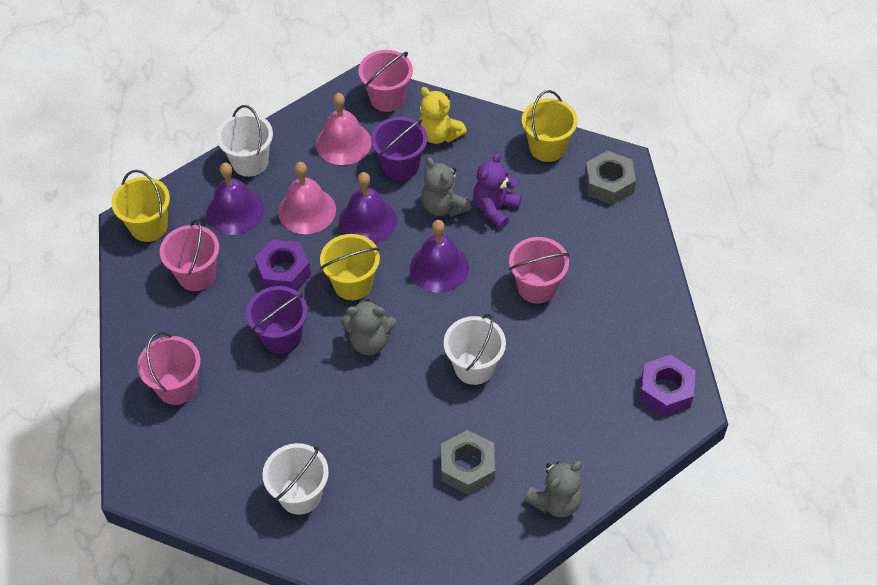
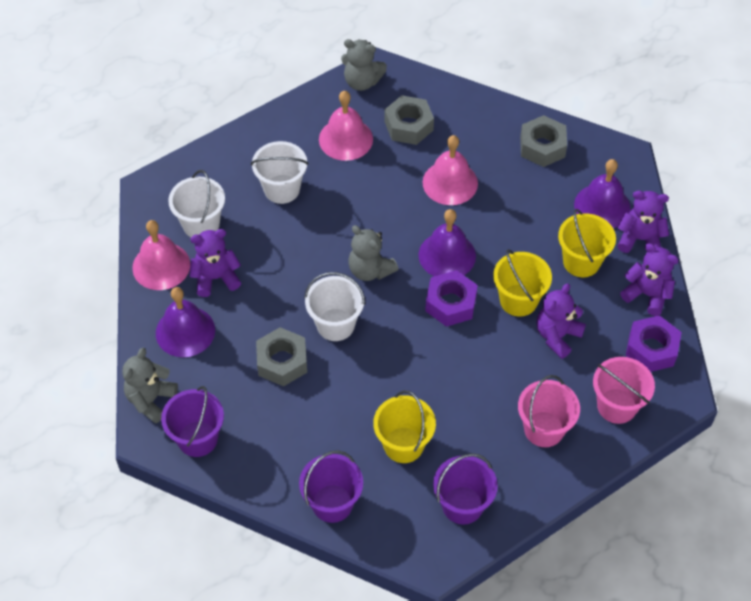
grey nut: 2 -> 3
pink bell: 2 -> 3
pink bucket: 4 -> 2
purple bucket: 2 -> 3
purple teddy bear: 1 -> 4
yellow teddy bear: 1 -> 0

